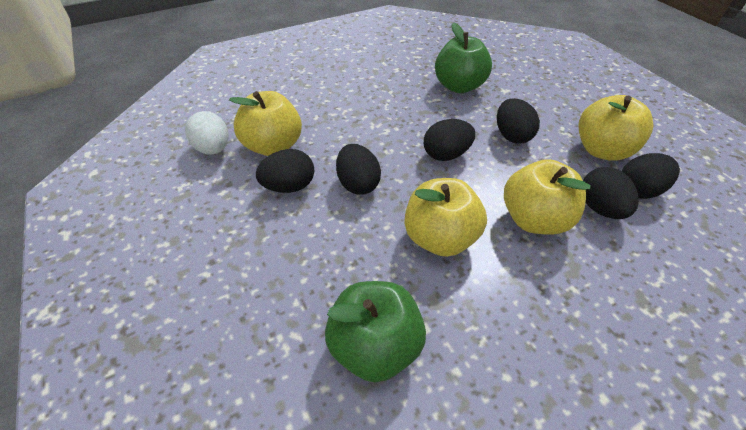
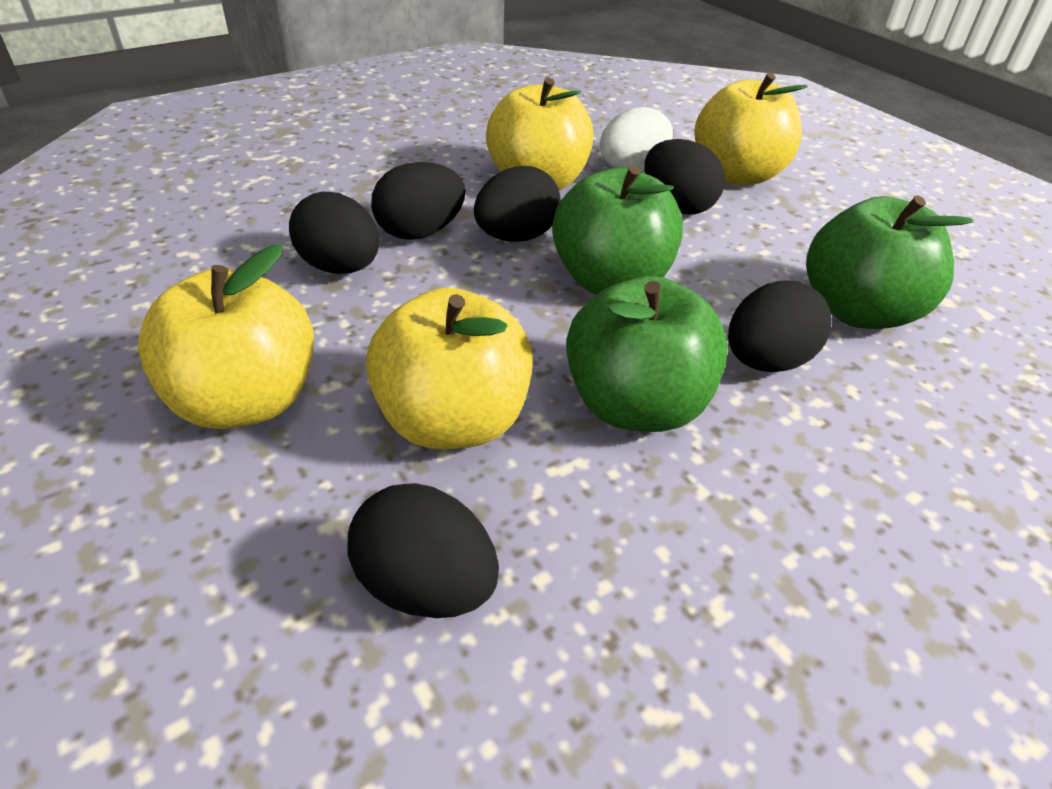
green apple: 2 -> 3

